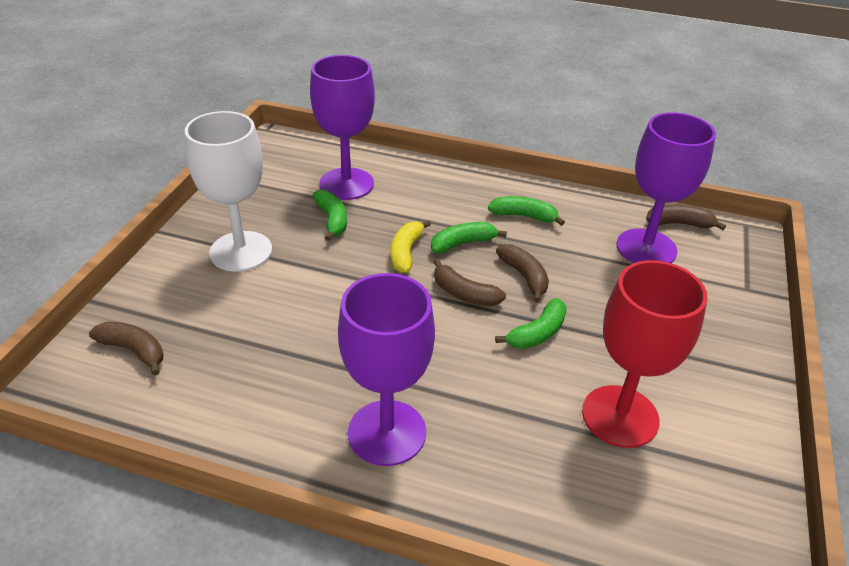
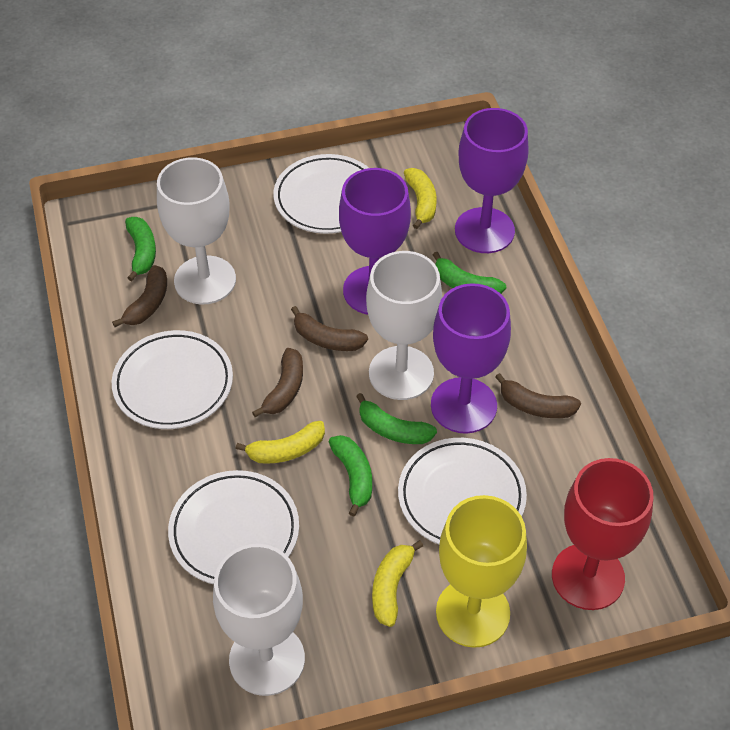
white goblet: 1 -> 3
white plate: 0 -> 4
yellow banana: 1 -> 3
yellow goblet: 0 -> 1

